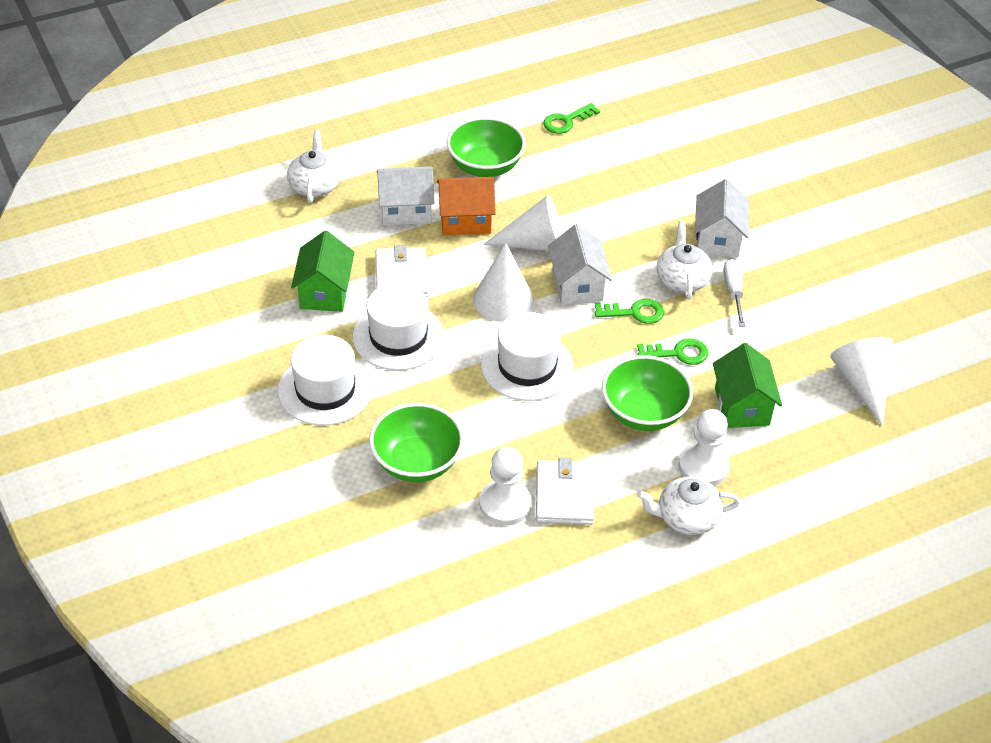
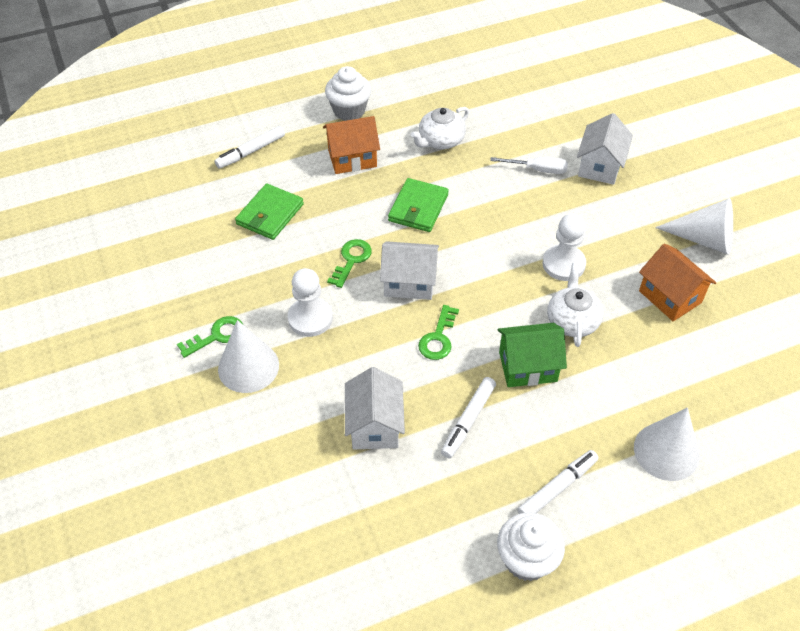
green bowl: 3 -> 0
green house: 2 -> 1
green wallet: 0 -> 2
orange house: 1 -> 2
white cupcake: 0 -> 2
white hat: 3 -> 0
white marker: 0 -> 3
white teapot: 3 -> 2
white wallet: 2 -> 0

